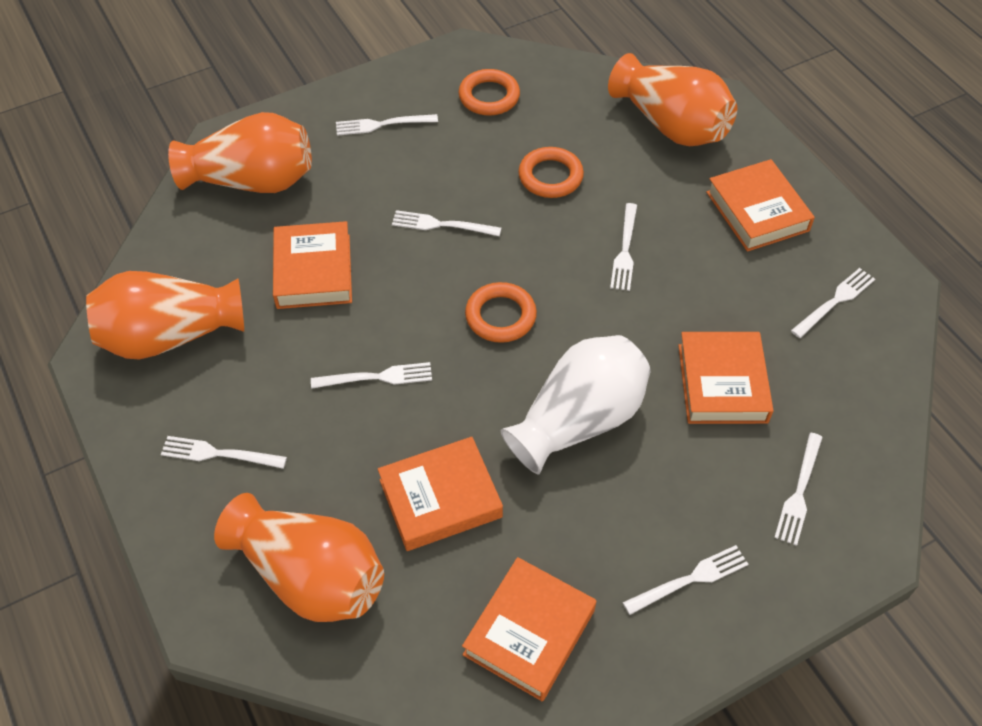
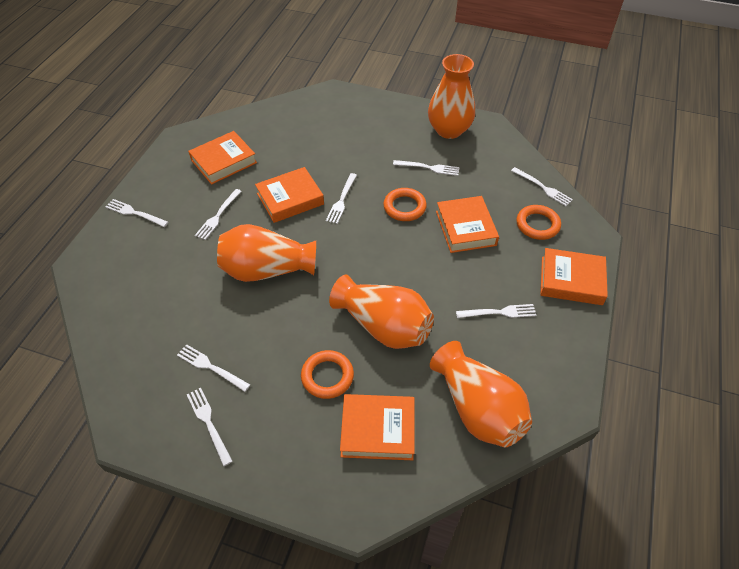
white vase: 1 -> 0

